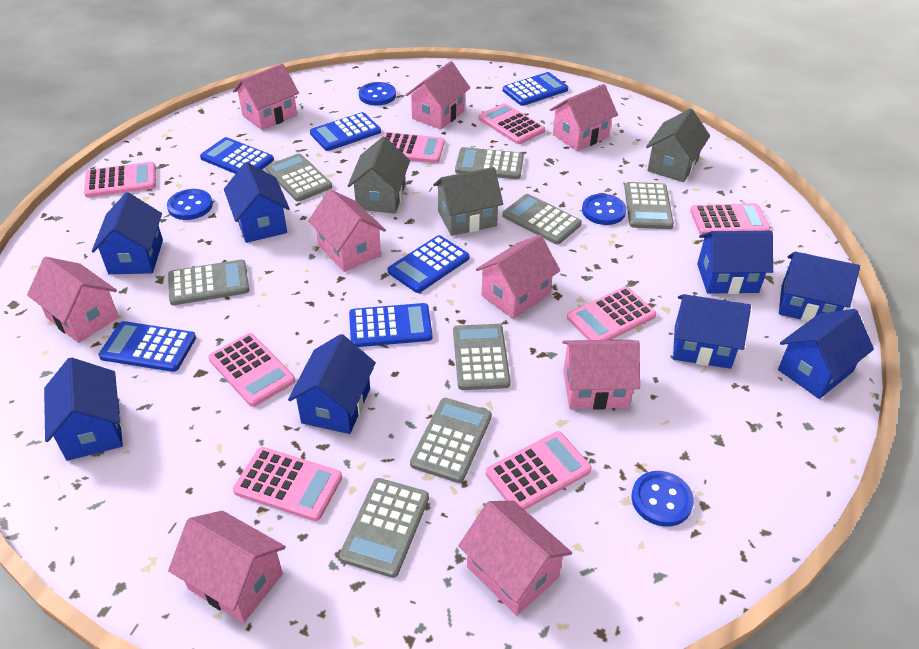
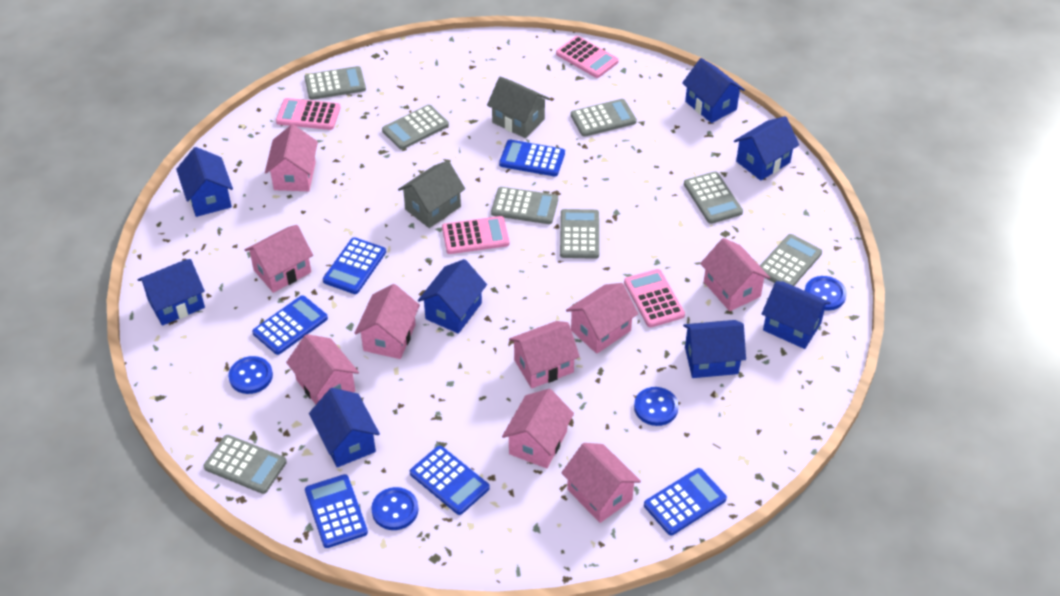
grey house: 3 -> 2
pink calculator: 8 -> 4

